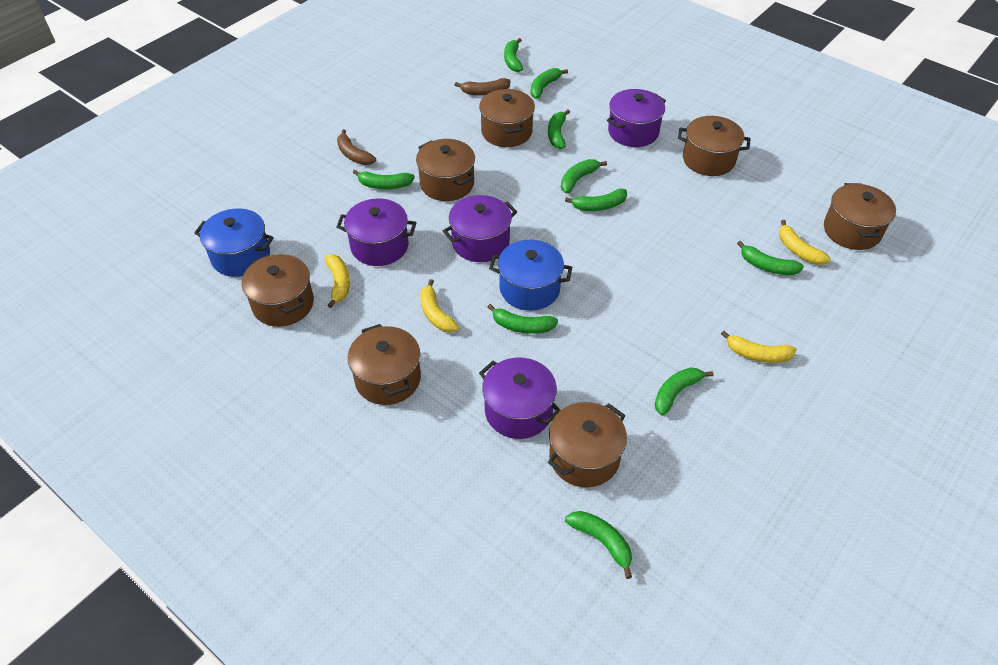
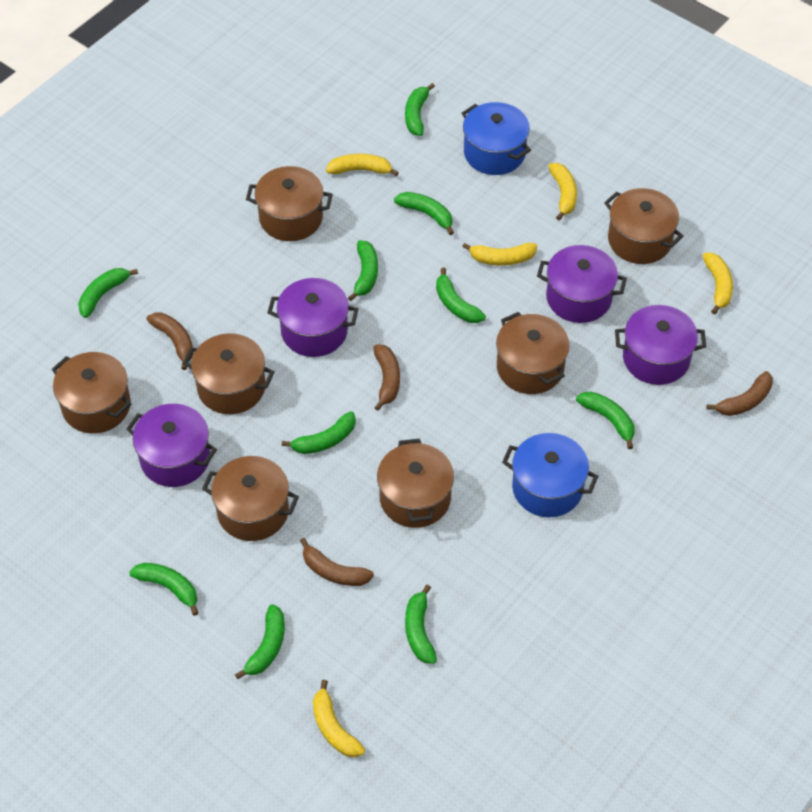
brown banana: 2 -> 4
yellow banana: 4 -> 5

